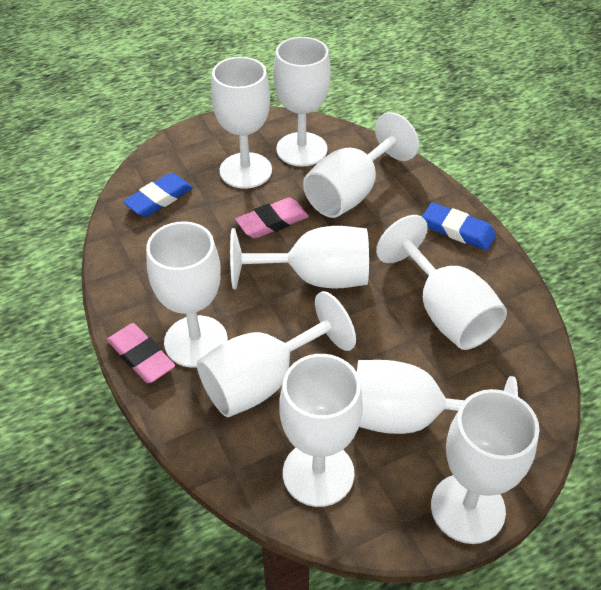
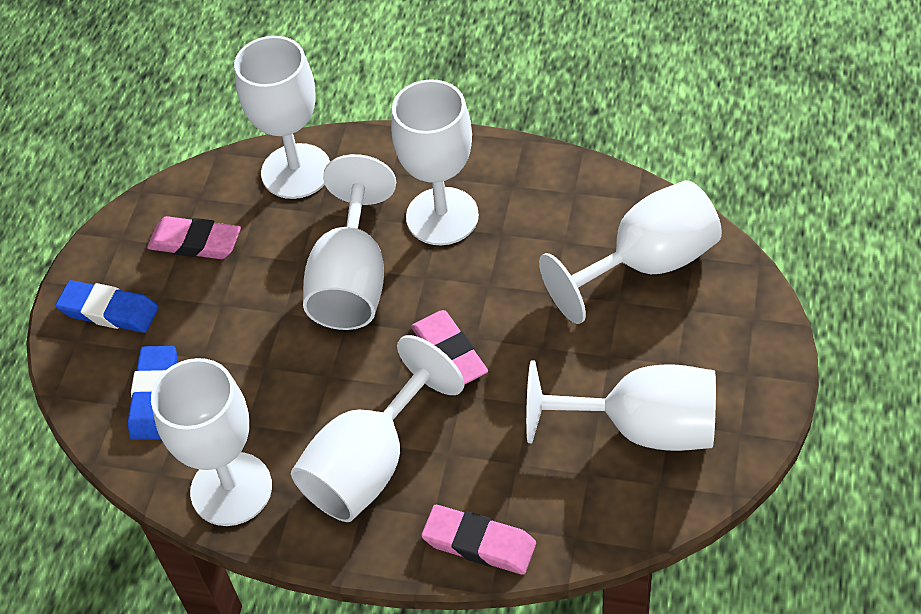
pink eraser: 2 -> 3
white goblet: 10 -> 7

